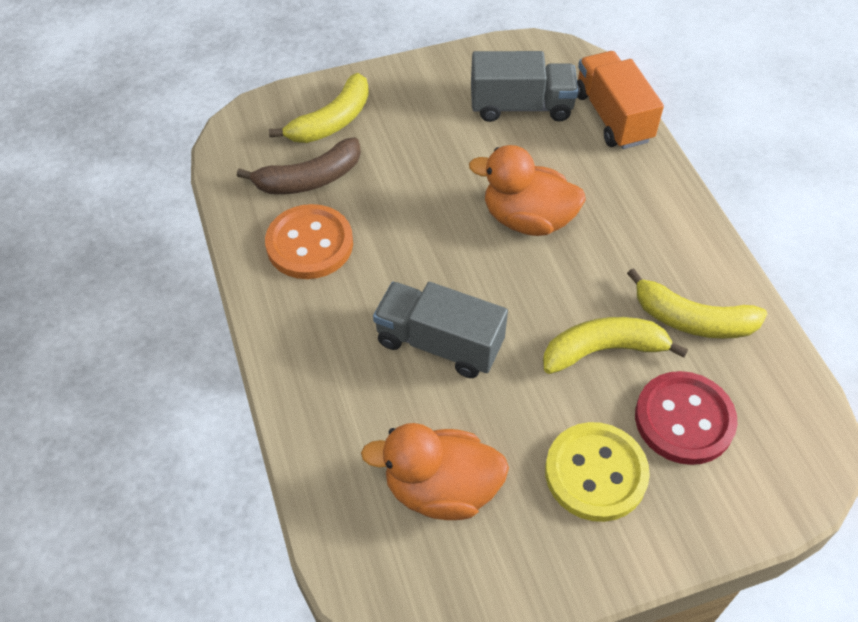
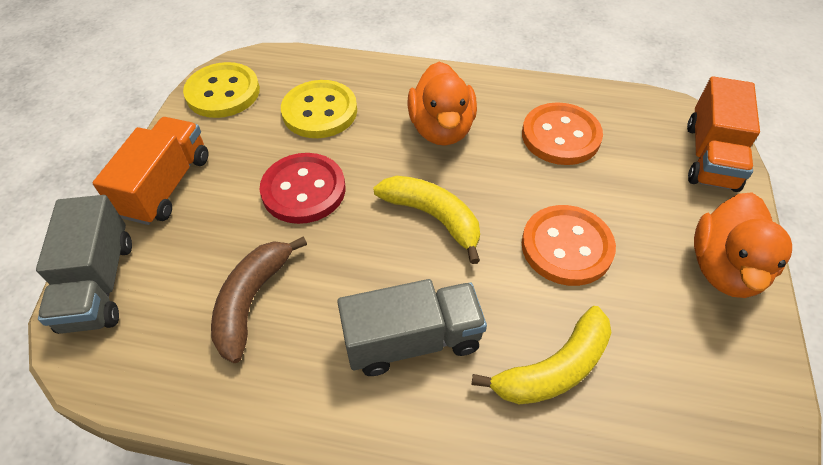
orange button: 1 -> 2
orange truck: 1 -> 2
yellow banana: 3 -> 2
yellow button: 1 -> 2

